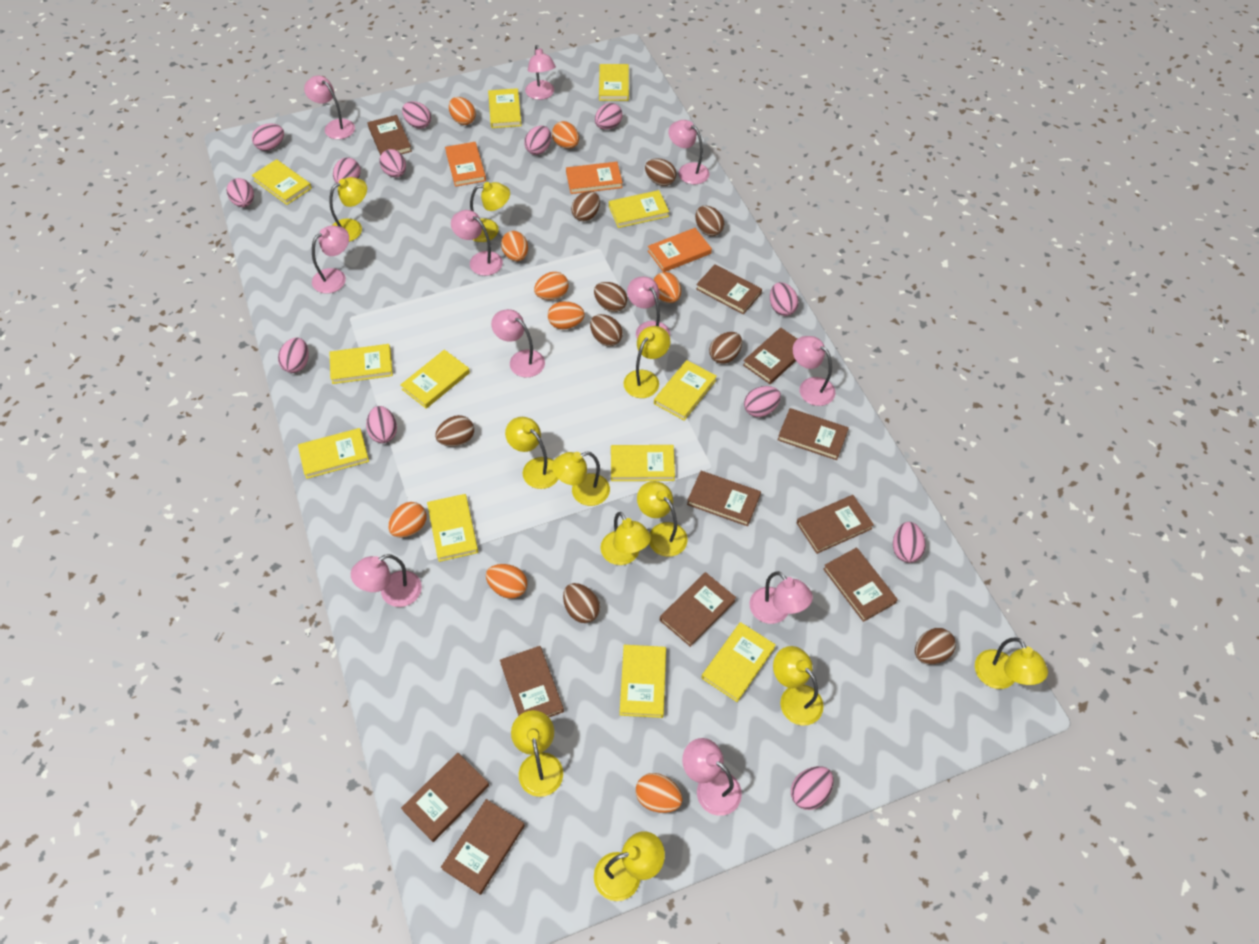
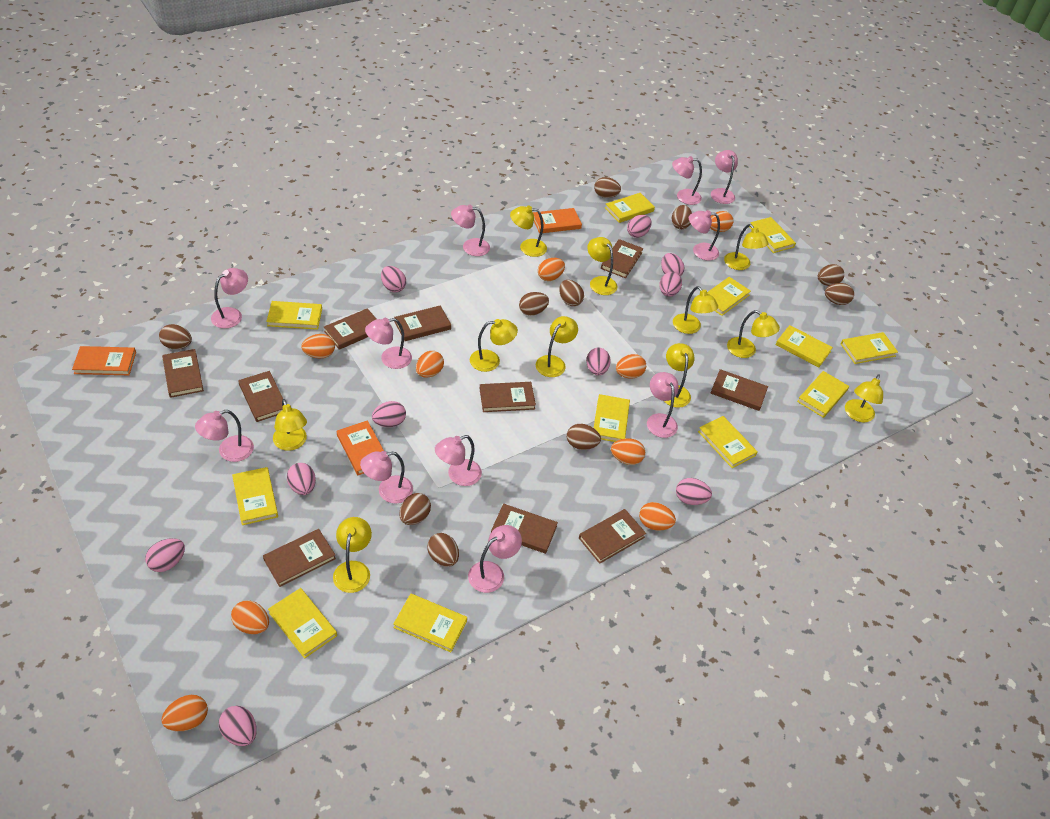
brown book: 11 -> 10
brown egg: 9 -> 10
pink egg: 13 -> 10

